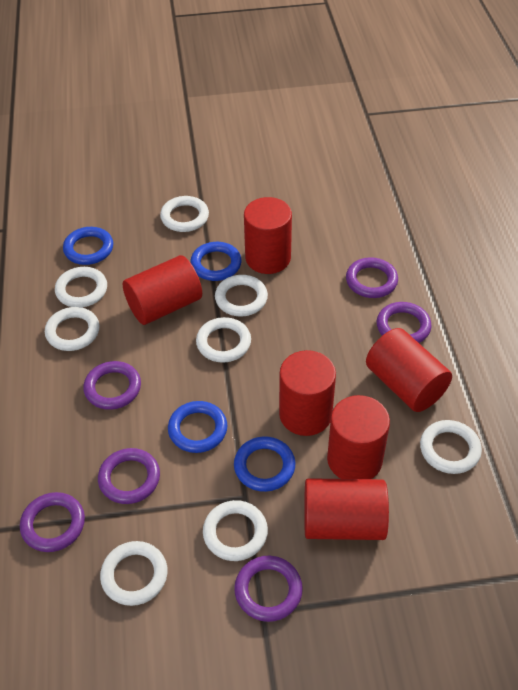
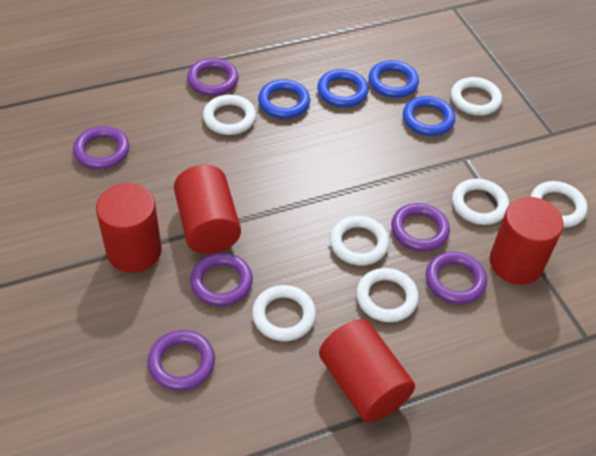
red cylinder: 6 -> 4
white ring: 8 -> 7

